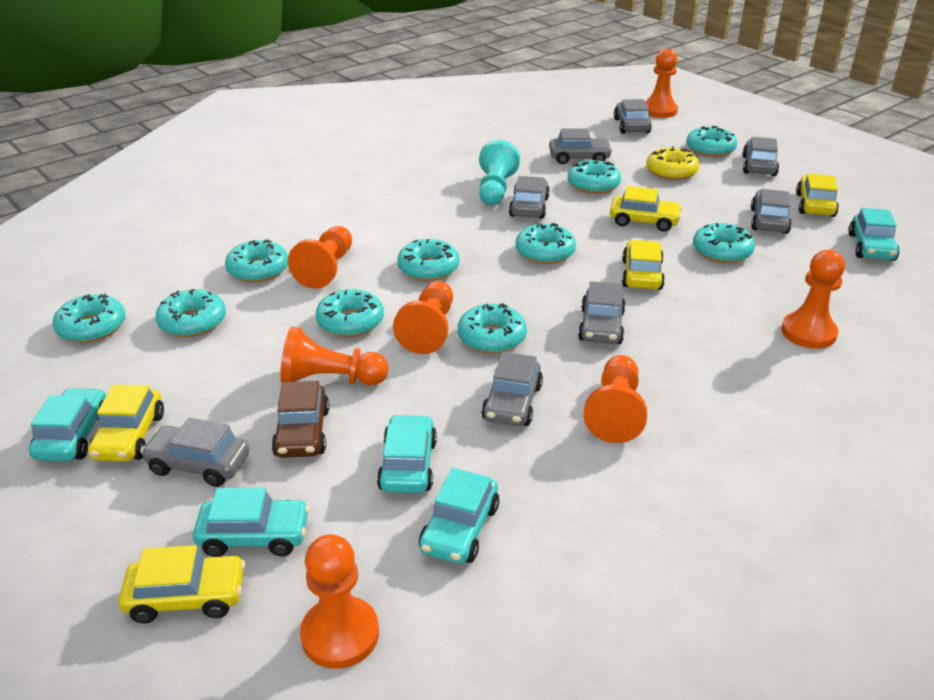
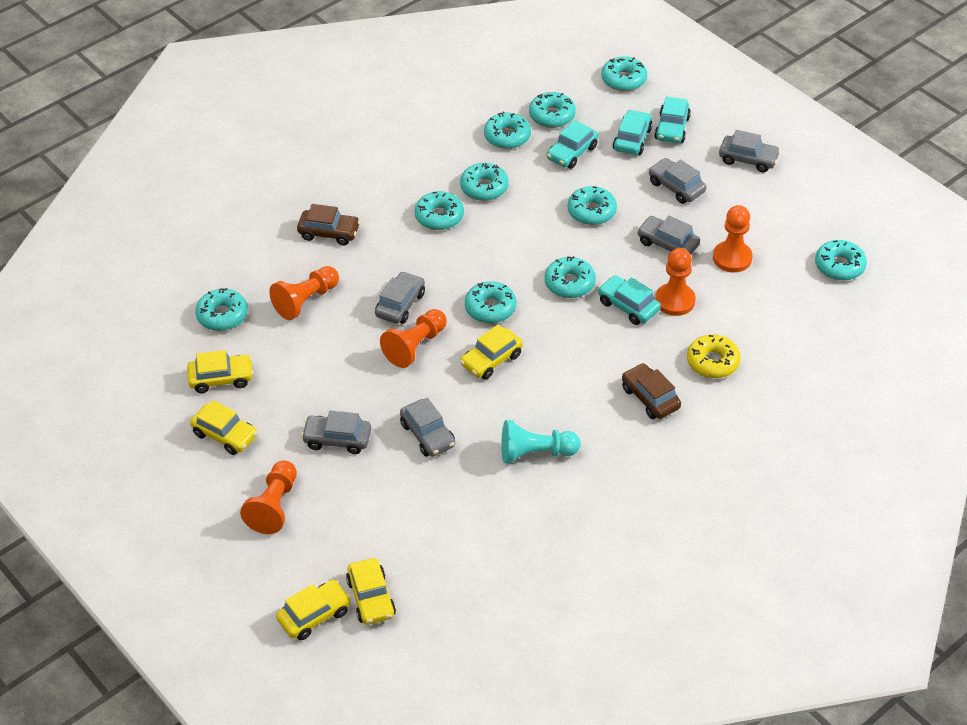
brown car: 1 -> 2
grey car: 8 -> 6
orange pawn: 7 -> 5
turquoise car: 5 -> 4

